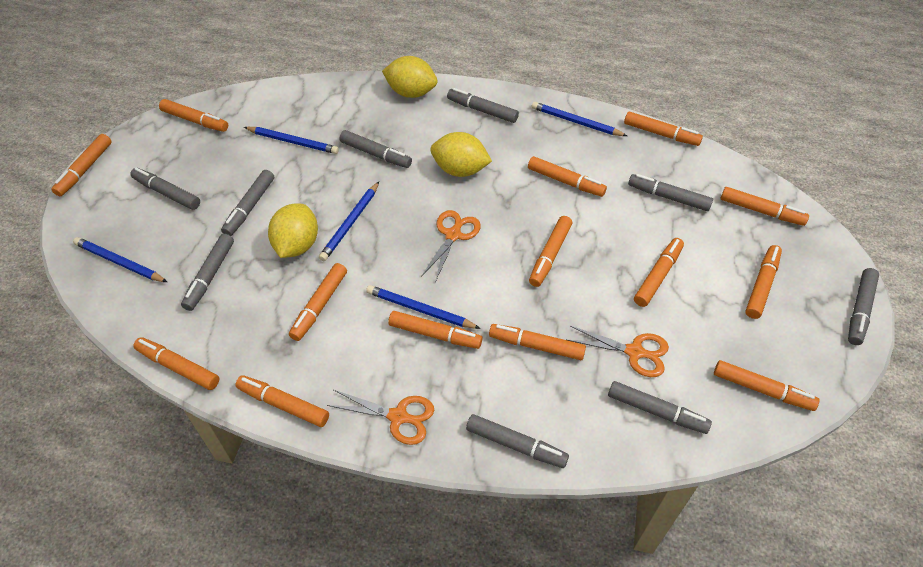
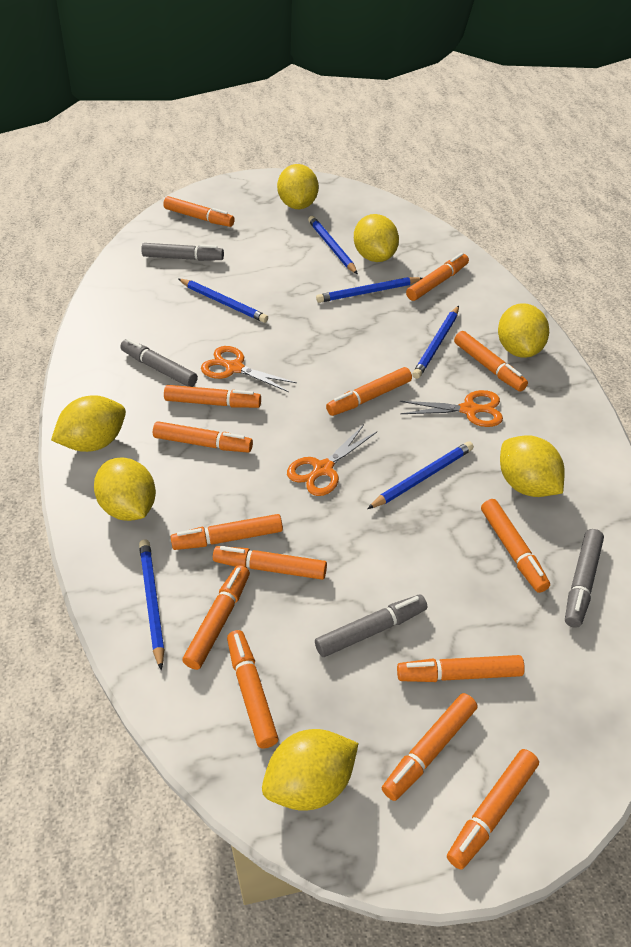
blue pencil: 5 -> 6
grey marker: 9 -> 4
yellow lemon: 3 -> 7

